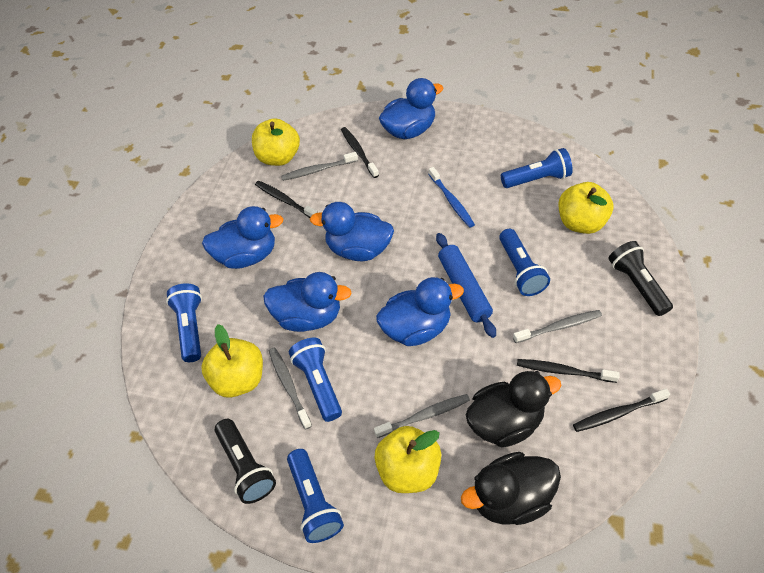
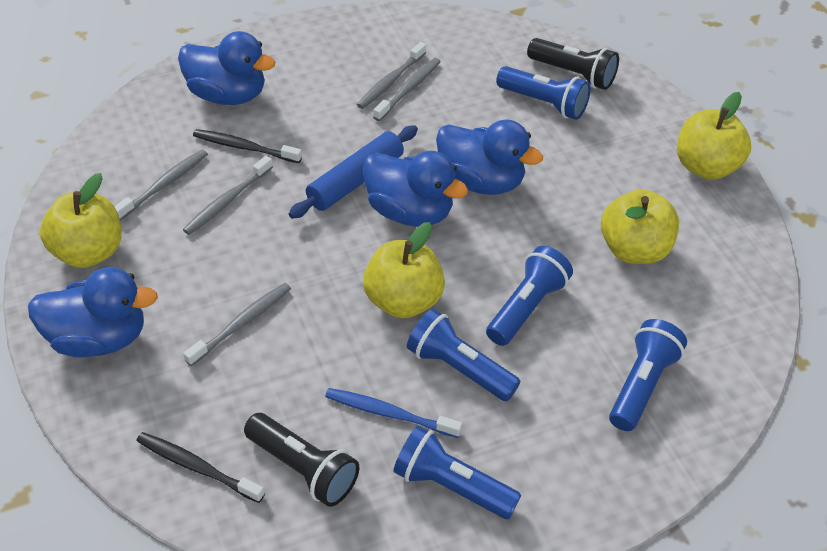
black duck: 2 -> 0
black toothbrush: 4 -> 2
blue duck: 5 -> 4
grey toothbrush: 4 -> 5

